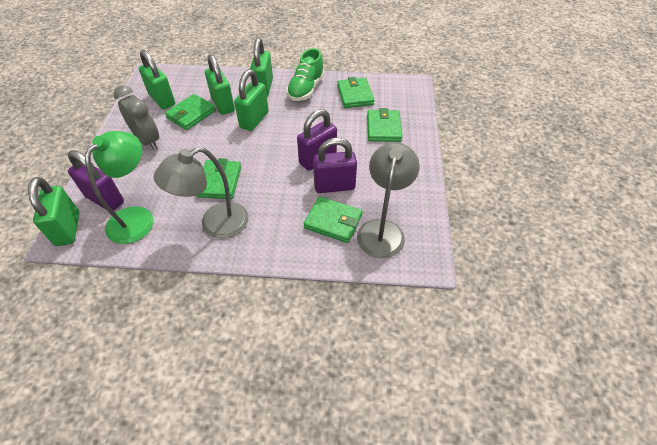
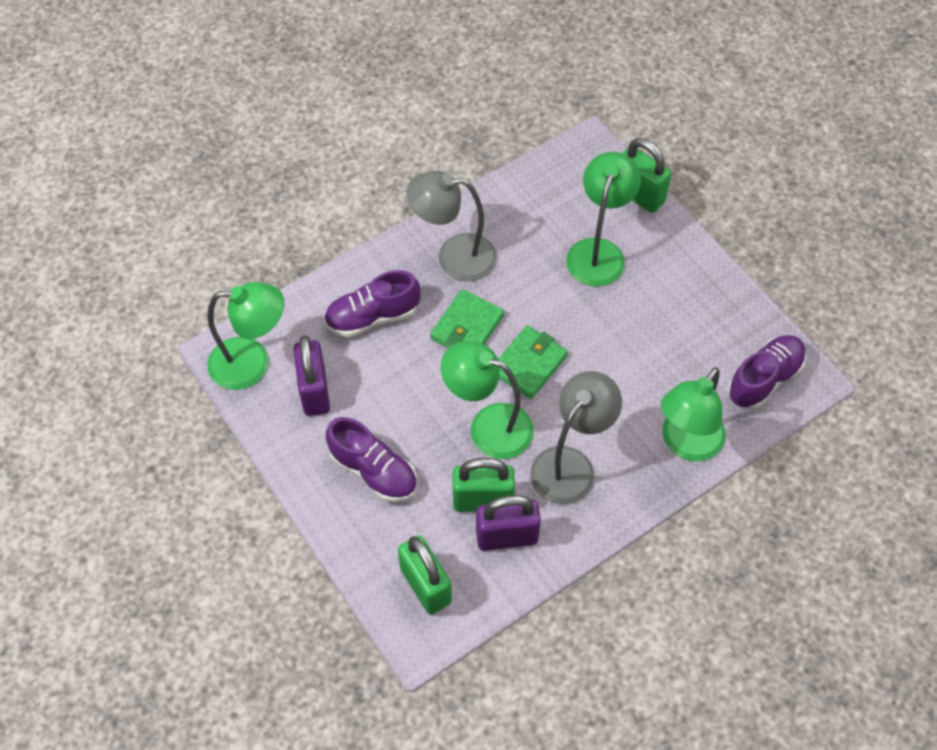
green lamp: 1 -> 4
green padlock: 5 -> 3
green shoe: 1 -> 0
green wallet: 5 -> 2
grey clock: 1 -> 0
purple padlock: 3 -> 2
purple shoe: 0 -> 3

